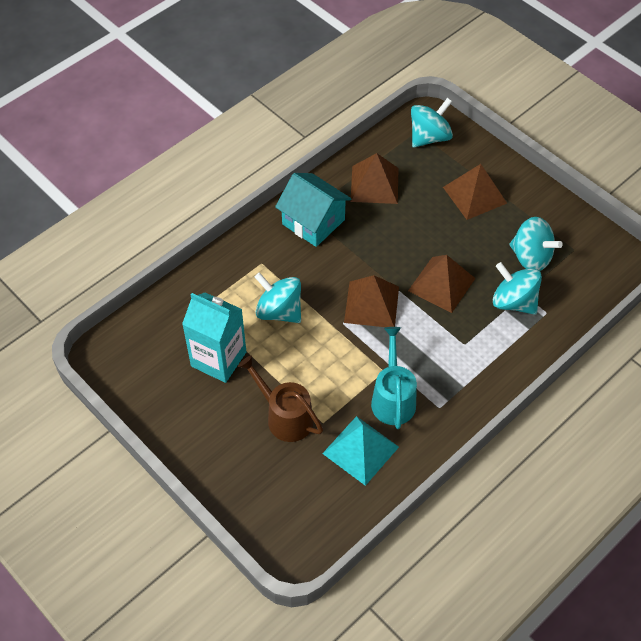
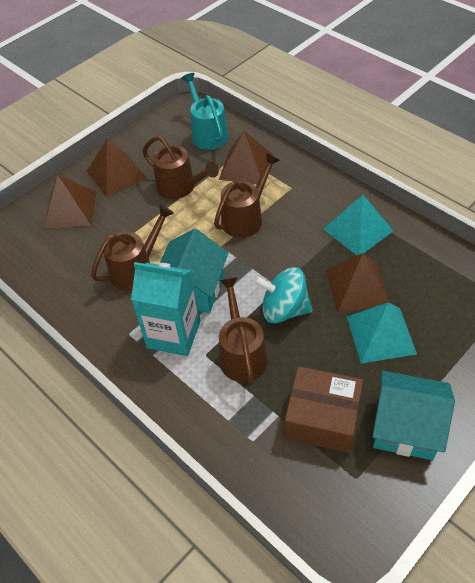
brown box: 0 -> 1
brown watering can: 1 -> 4
turquoise house: 1 -> 2
turquoise pyramid: 1 -> 2
turquoise spinning top: 4 -> 1

